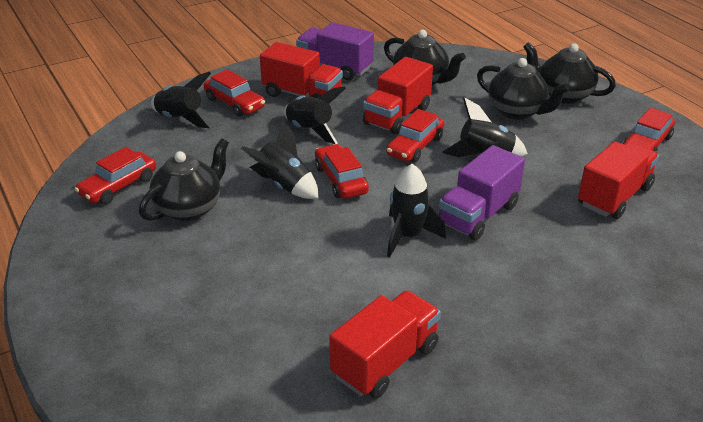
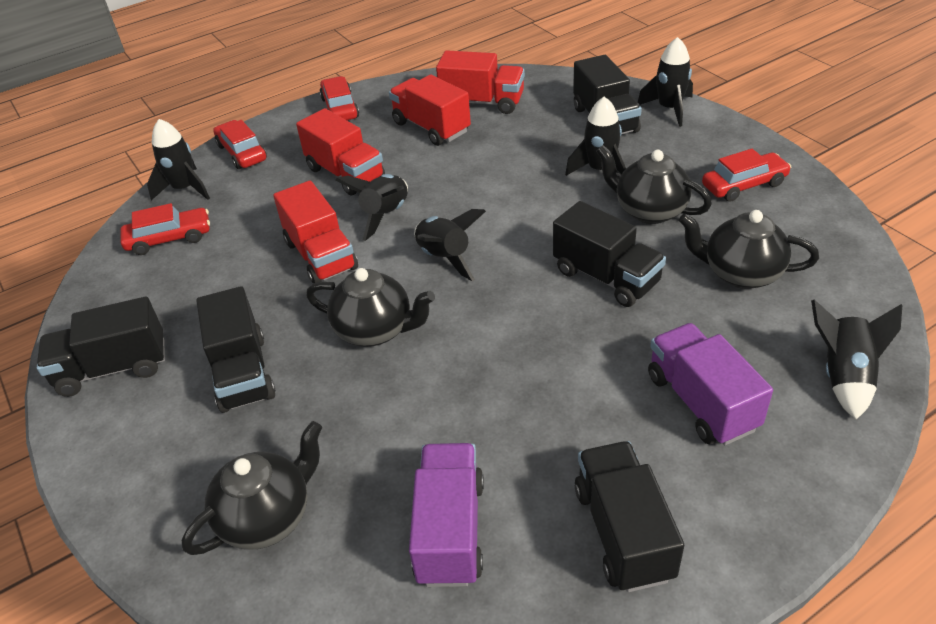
black rocket: 5 -> 6
black truck: 0 -> 5
red car: 5 -> 4

